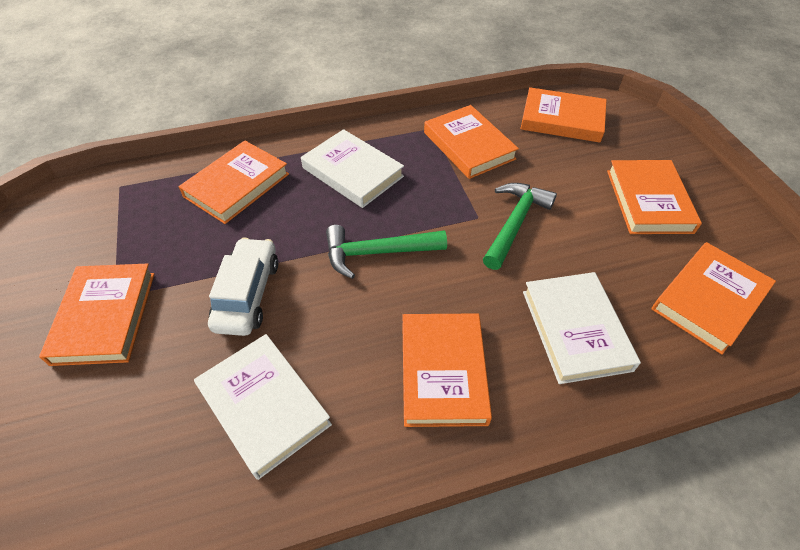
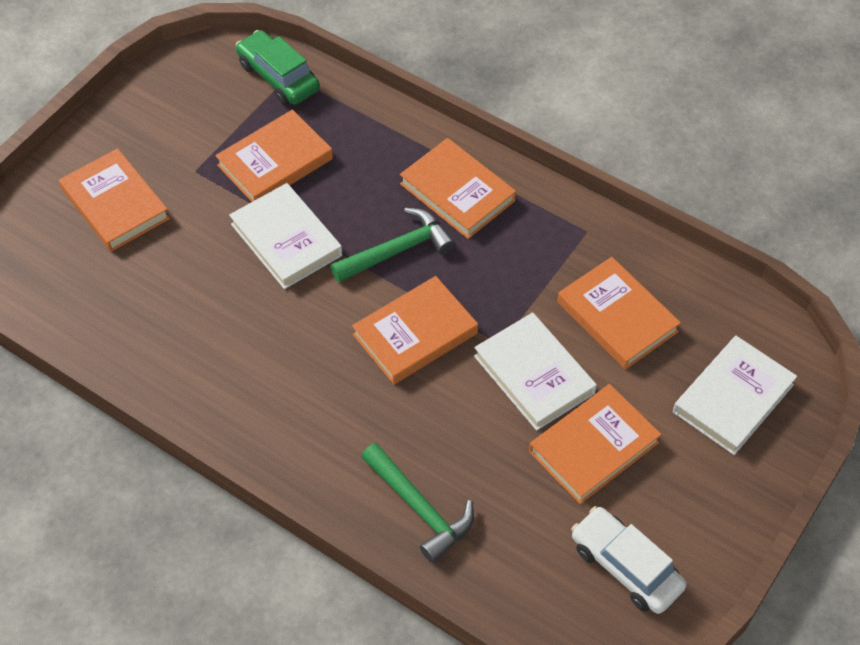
green car: 0 -> 1
orange book: 7 -> 6

